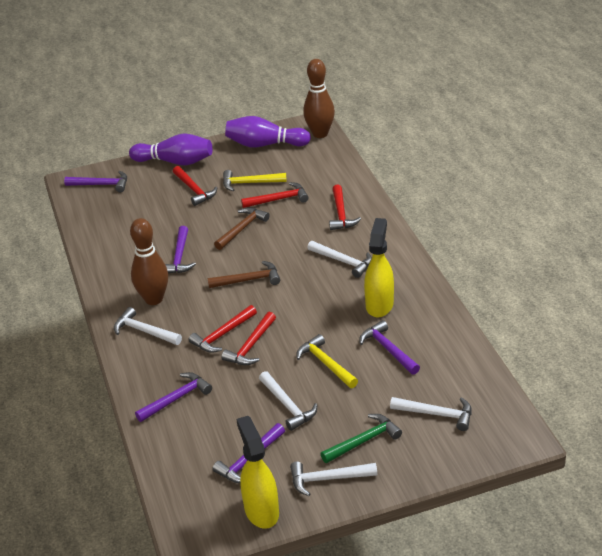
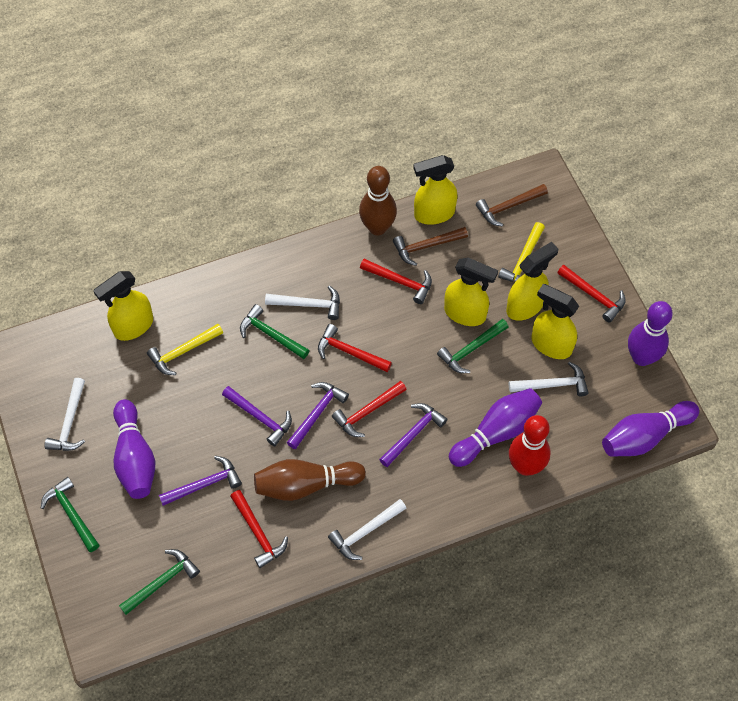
green hammer: 1 -> 4
purple bowling pin: 2 -> 4
purple hammer: 5 -> 4
red bowling pin: 0 -> 1
white hammer: 5 -> 4
yellow spray bottle: 2 -> 5

